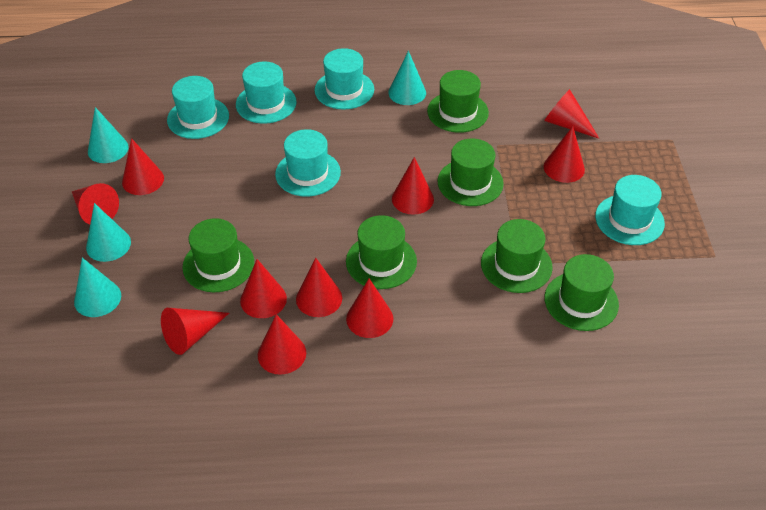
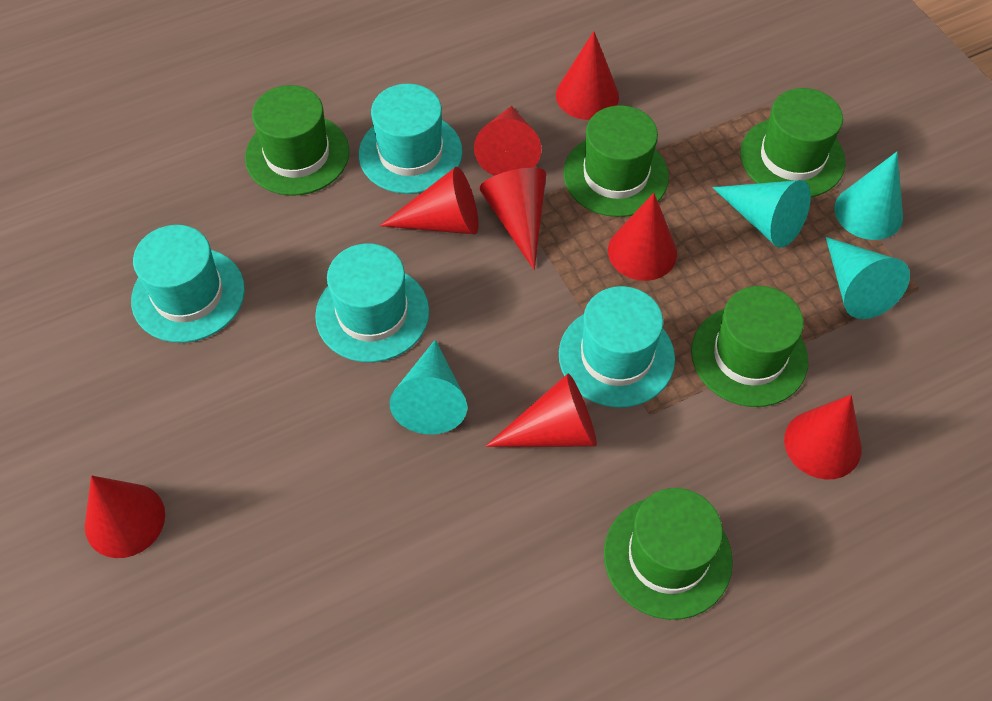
green hat: 6 -> 5
red cone: 10 -> 8
turquoise hat: 5 -> 4

